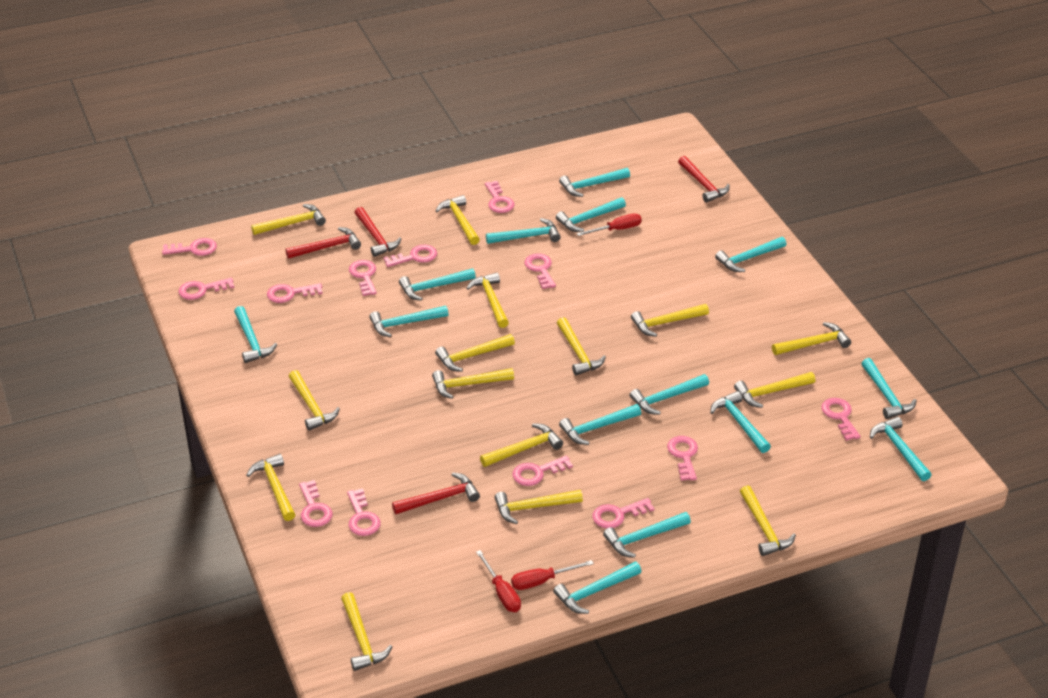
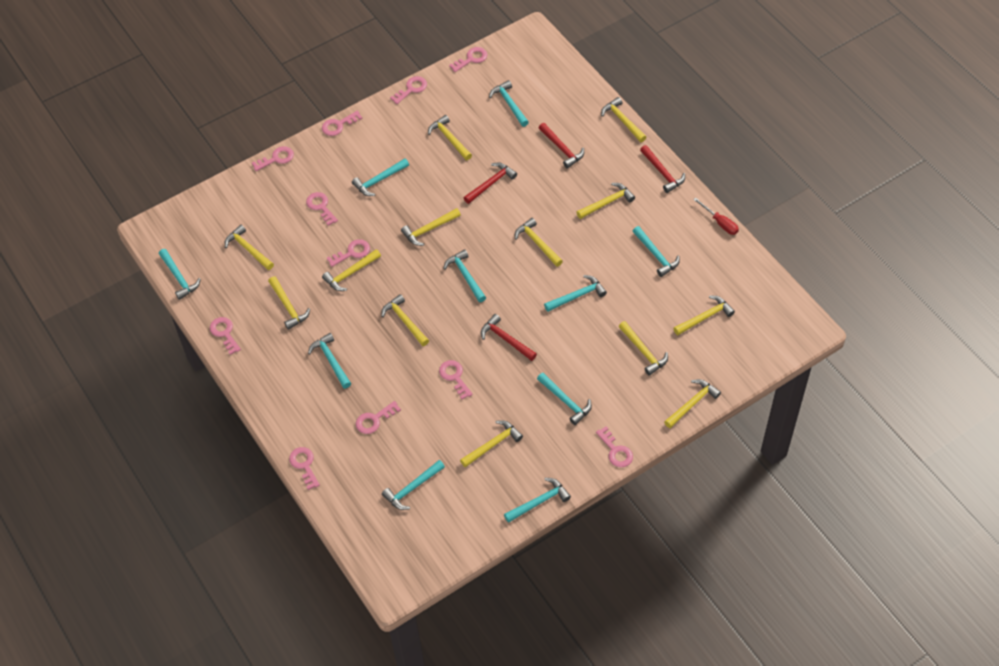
pink key: 13 -> 11
red screwdriver: 3 -> 1
turquoise hammer: 14 -> 10
yellow hammer: 15 -> 13

